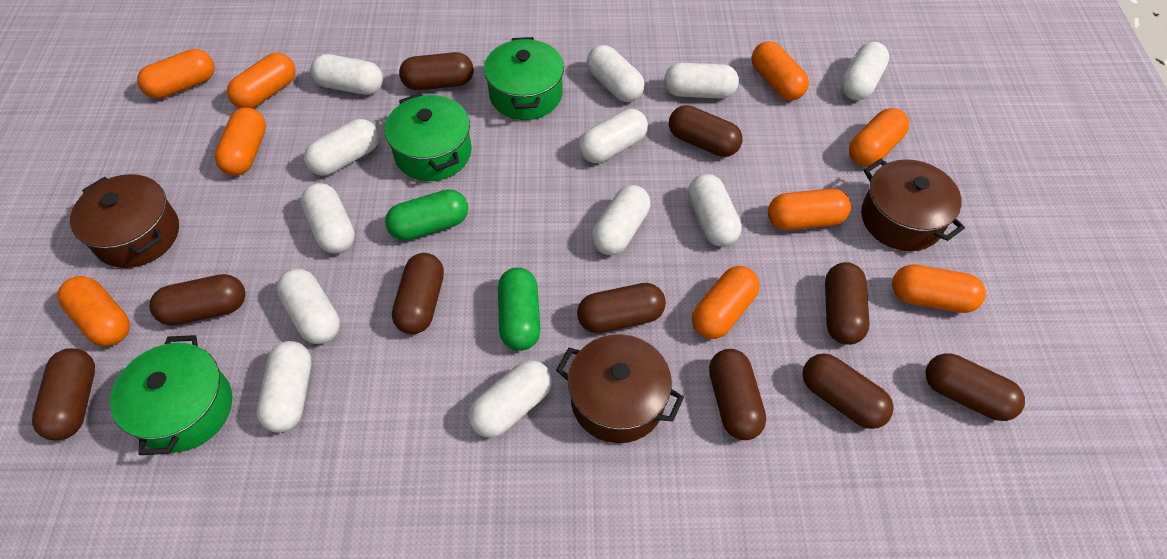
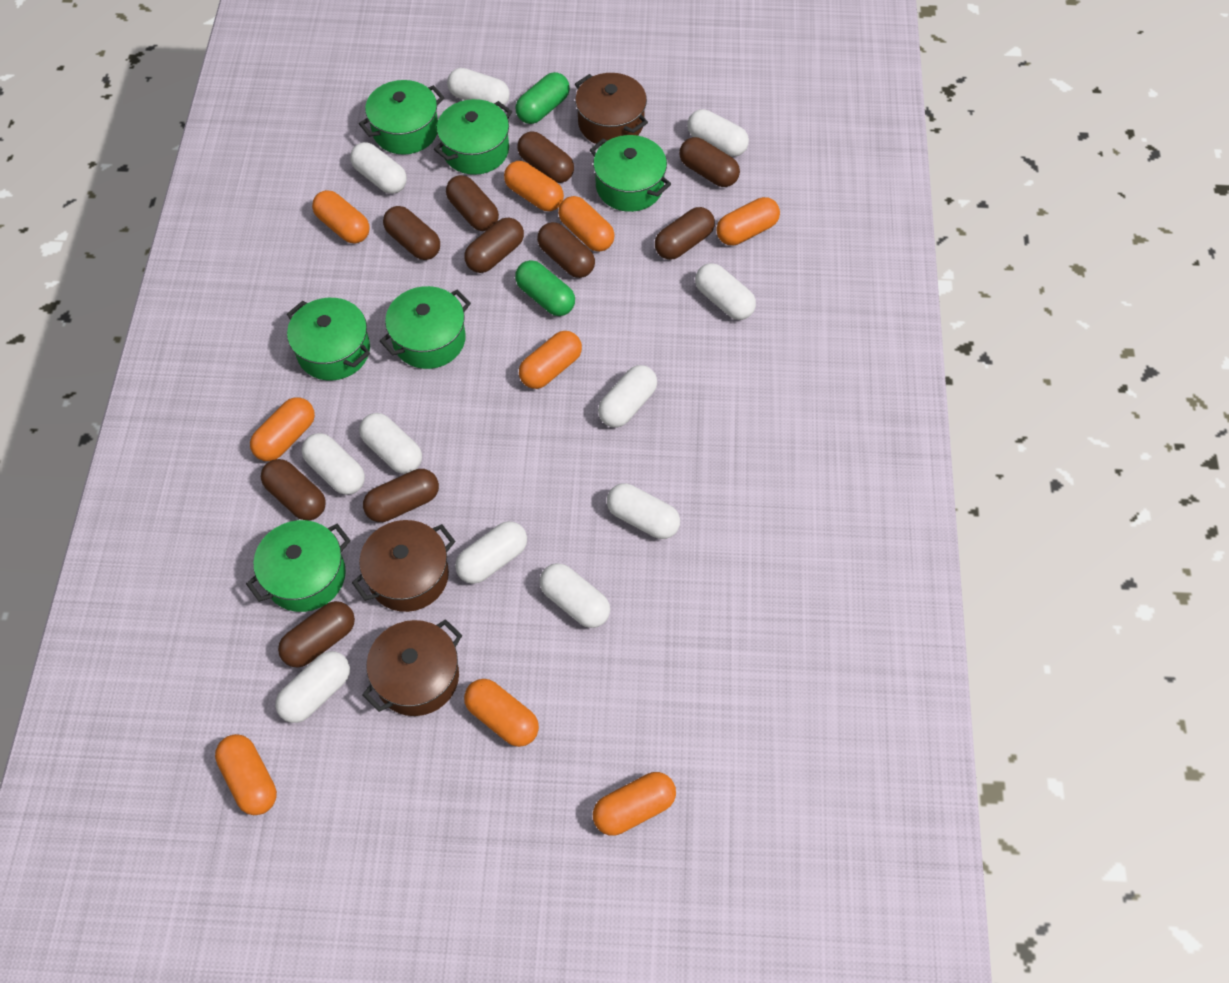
green pot: 3 -> 6
white capsule: 12 -> 11

